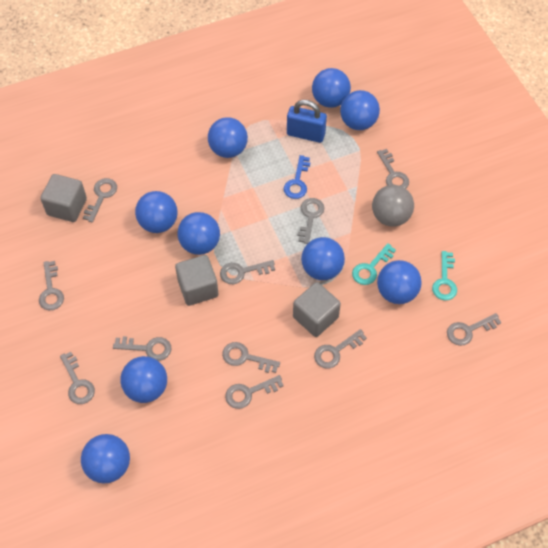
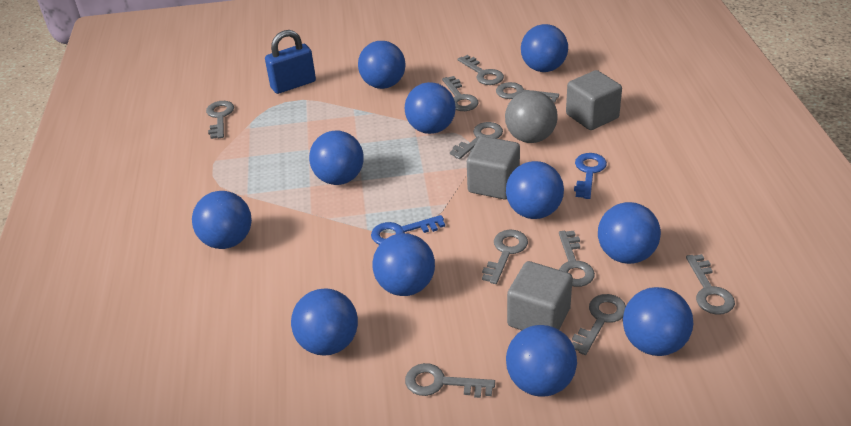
blue ball: 9 -> 11
blue key: 1 -> 2
grey key: 11 -> 10
turquoise key: 2 -> 0

